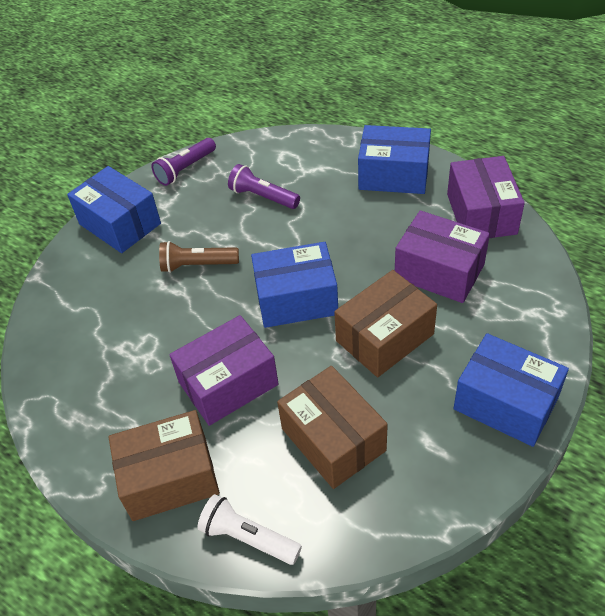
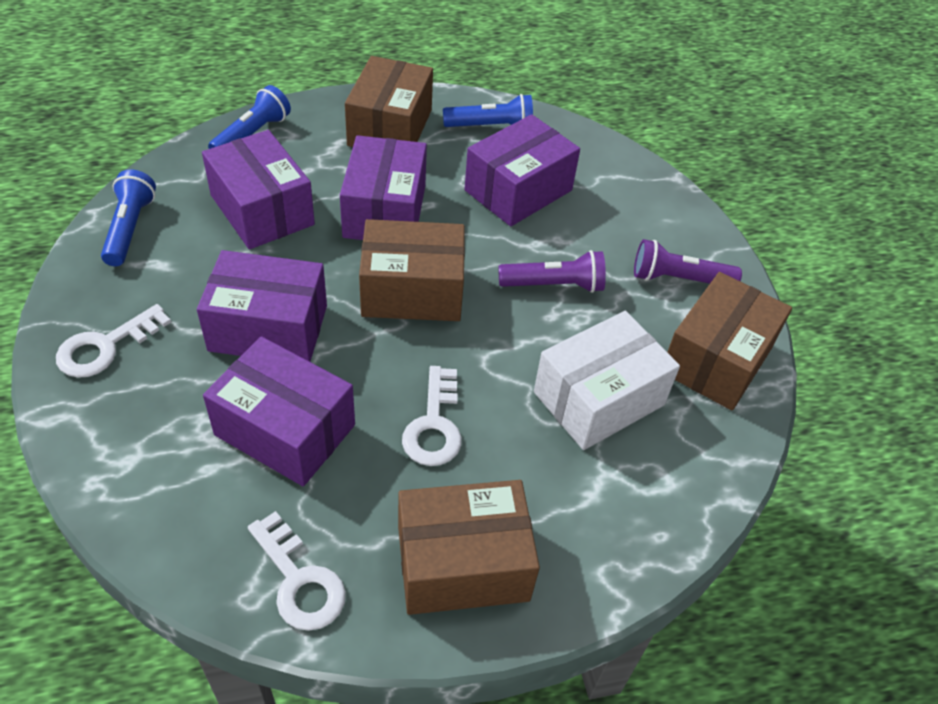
blue box: 4 -> 0
blue flashlight: 0 -> 3
brown box: 3 -> 4
brown flashlight: 1 -> 0
purple box: 3 -> 5
white box: 0 -> 1
white flashlight: 1 -> 0
white key: 0 -> 3

